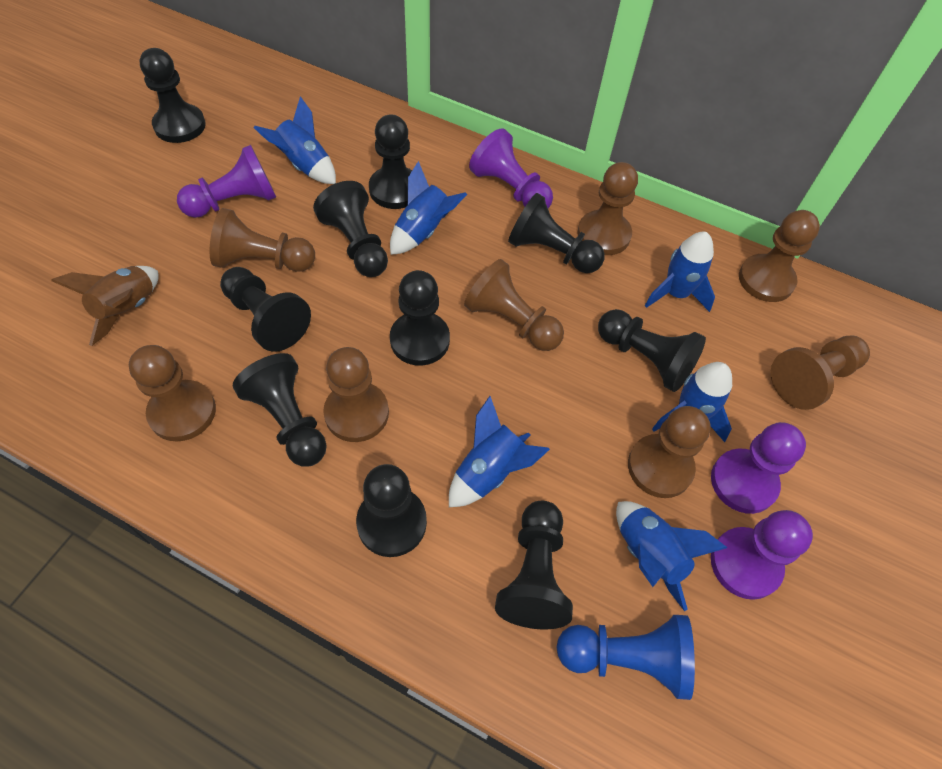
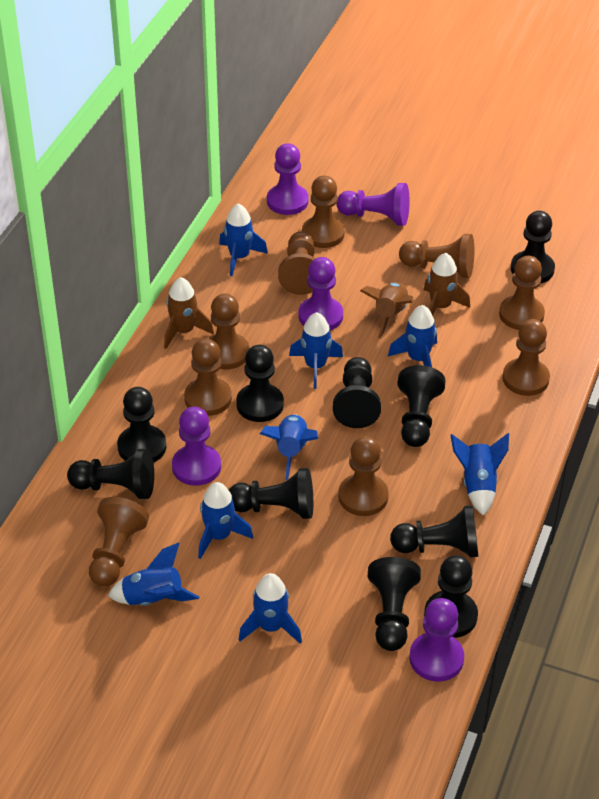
blue pawn: 1 -> 0
blue rocket: 6 -> 8
brown pawn: 8 -> 9
brown rocket: 1 -> 3
purple pawn: 4 -> 5

